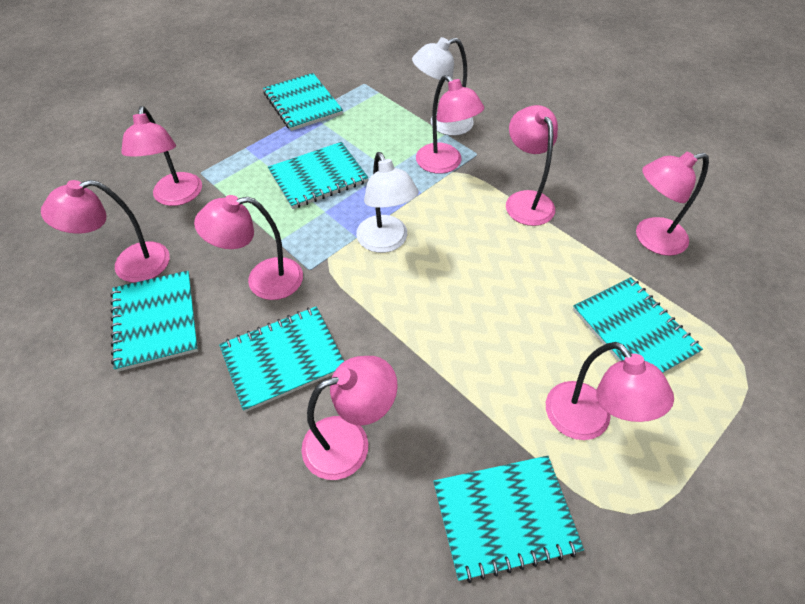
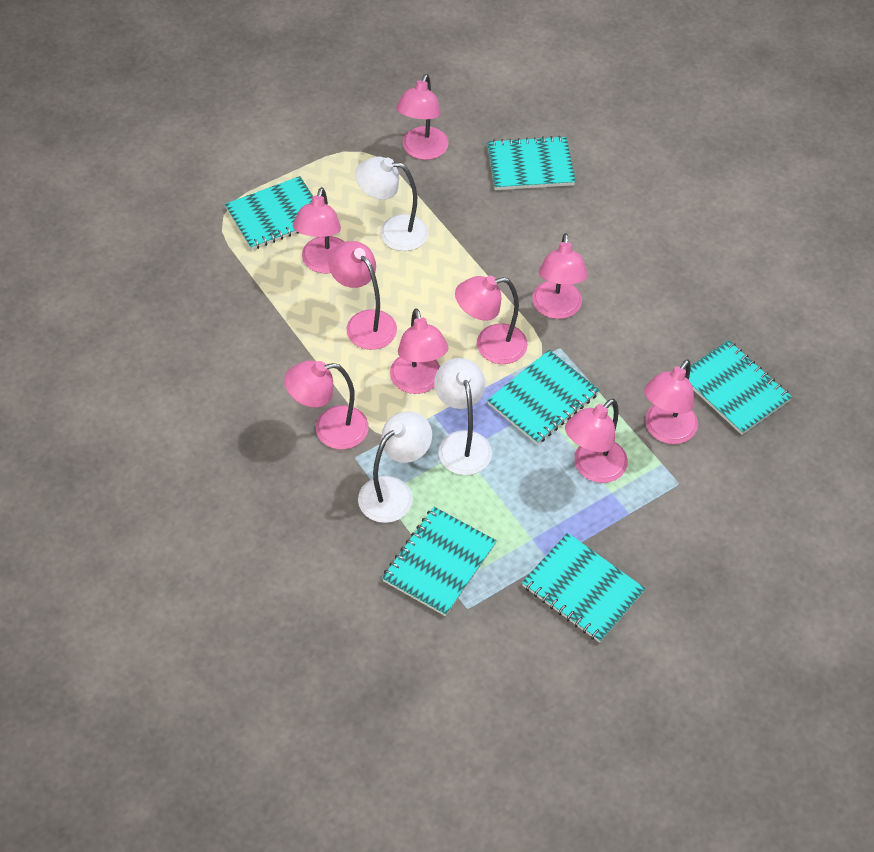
pink lamp: 8 -> 9
white lamp: 2 -> 3

